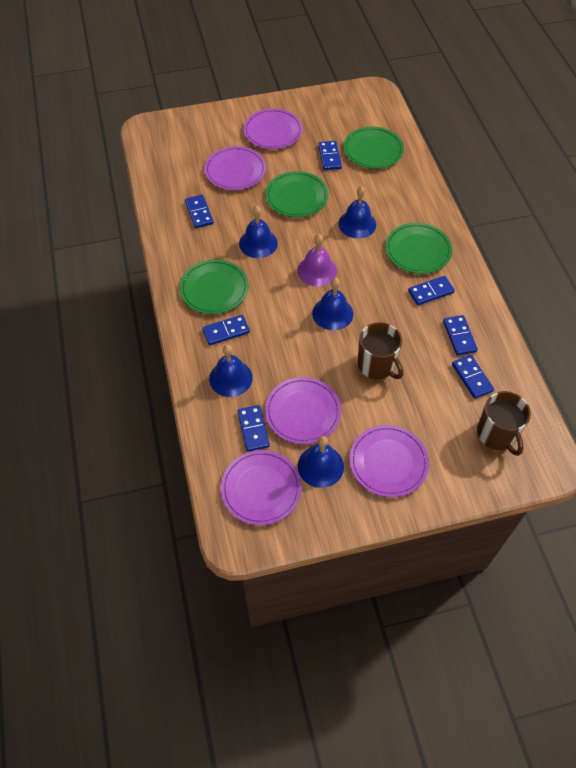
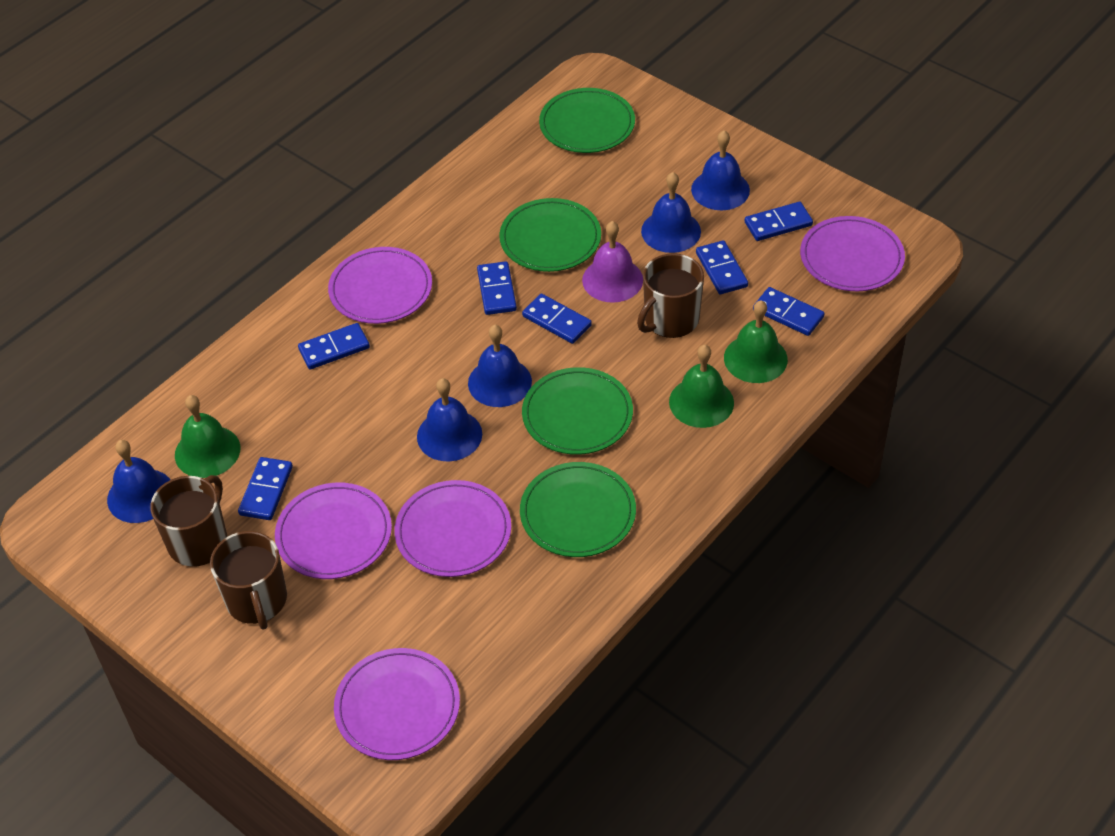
brown mug: 2 -> 3
green bell: 0 -> 3

